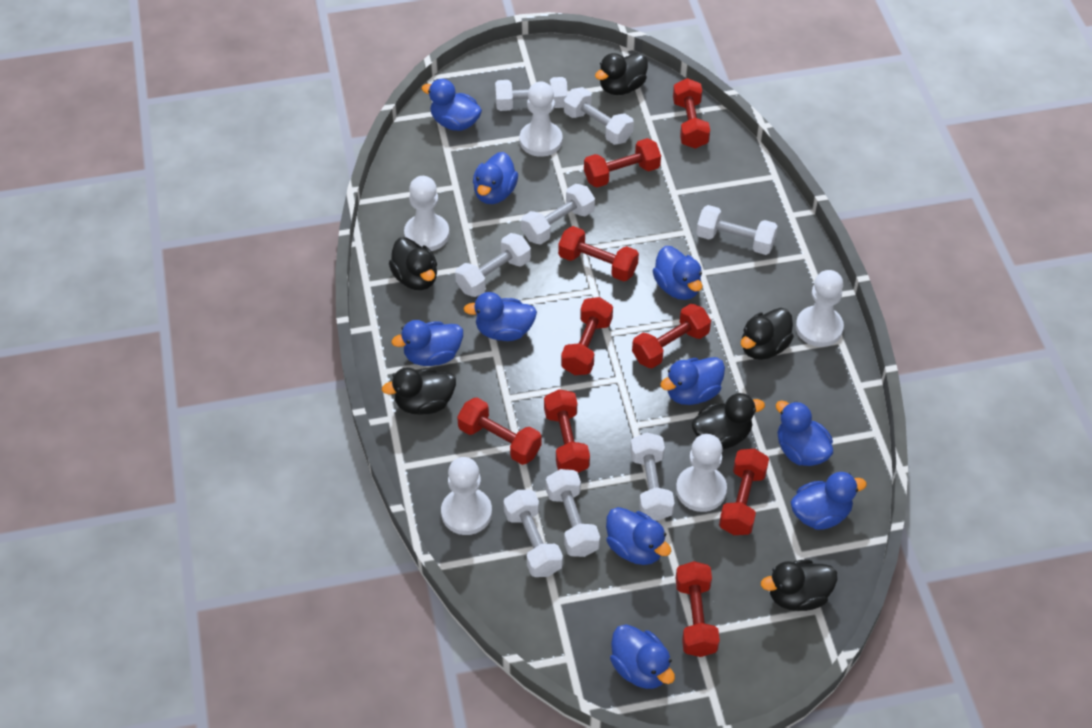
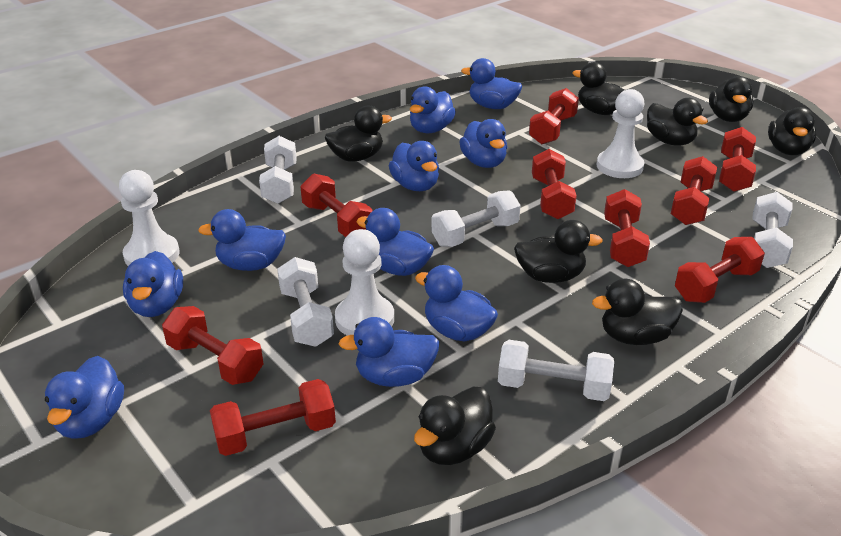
black duck: 6 -> 8
white dumbbell: 8 -> 5
white pawn: 5 -> 3

